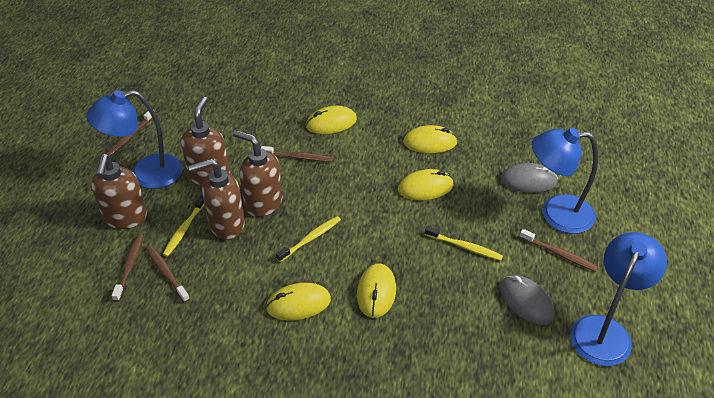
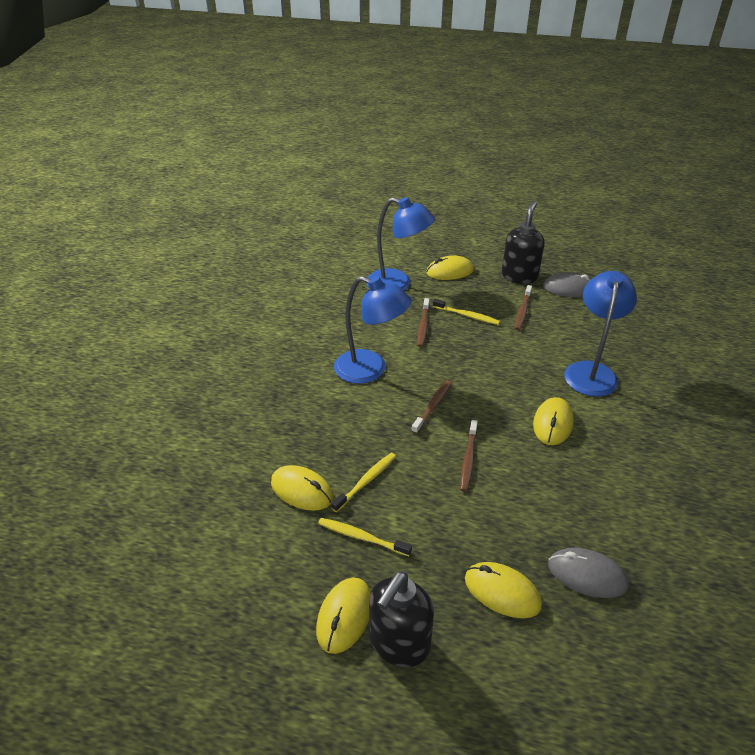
black soap dispenser: 0 -> 2
brown soap dispenser: 4 -> 0
brown toothbrush: 5 -> 4

